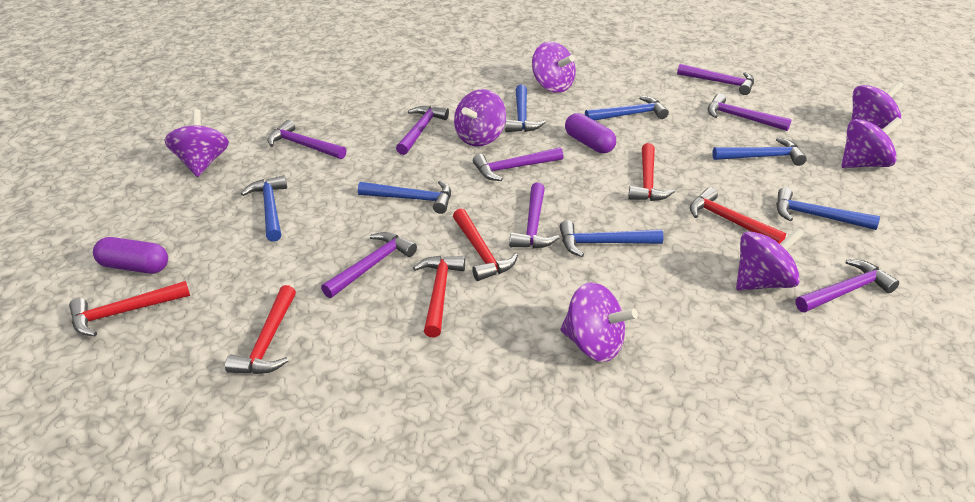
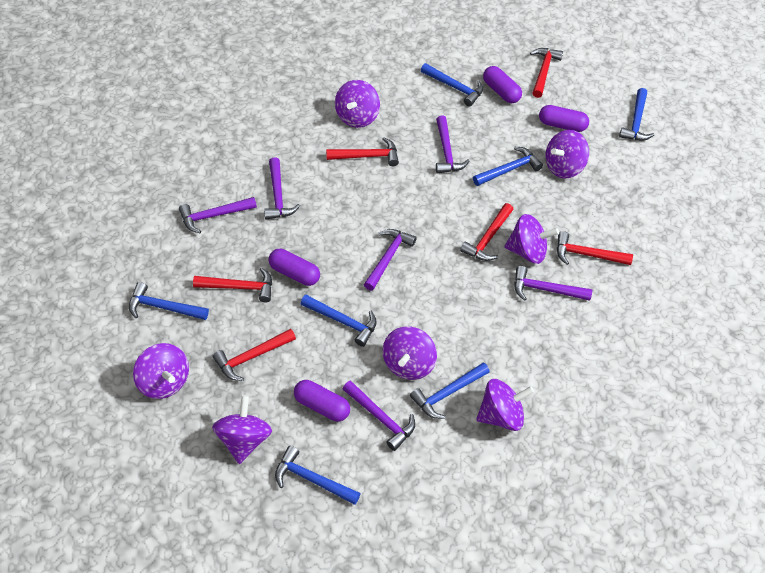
purple capsule: 2 -> 4
purple hammer: 8 -> 6

